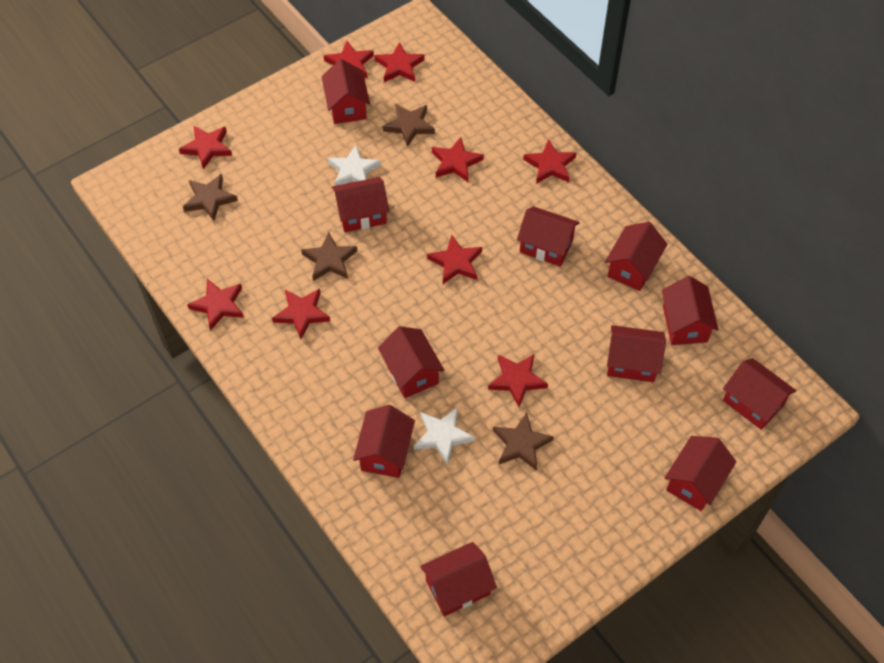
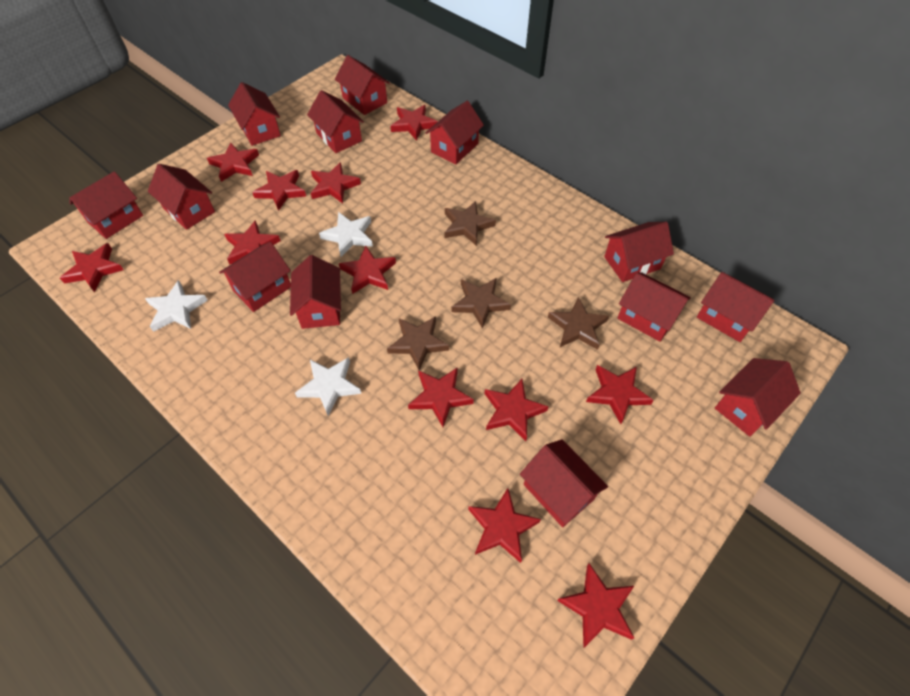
red house: 11 -> 13
red star: 9 -> 12
white star: 2 -> 3

